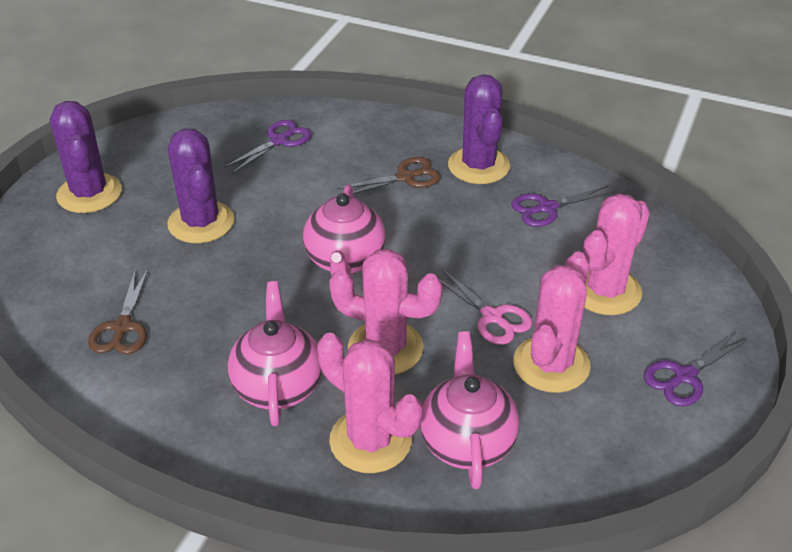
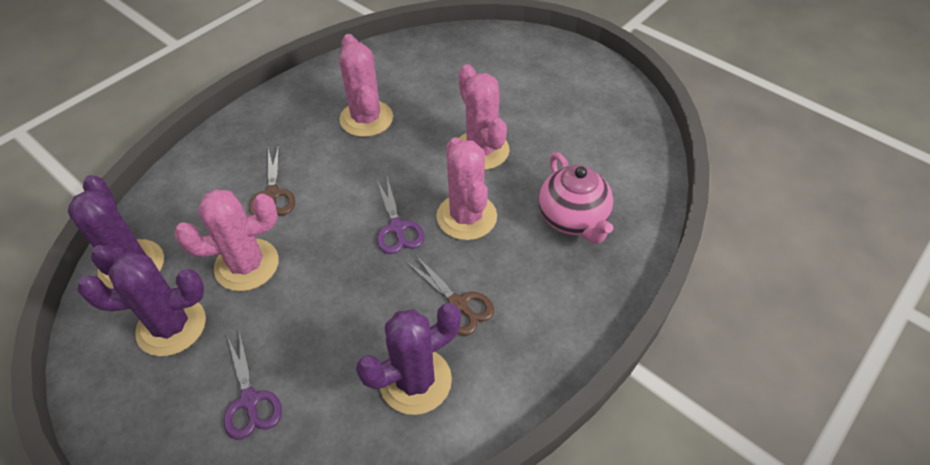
pink scissors: 1 -> 0
pink teapot: 3 -> 1
purple scissors: 3 -> 2

